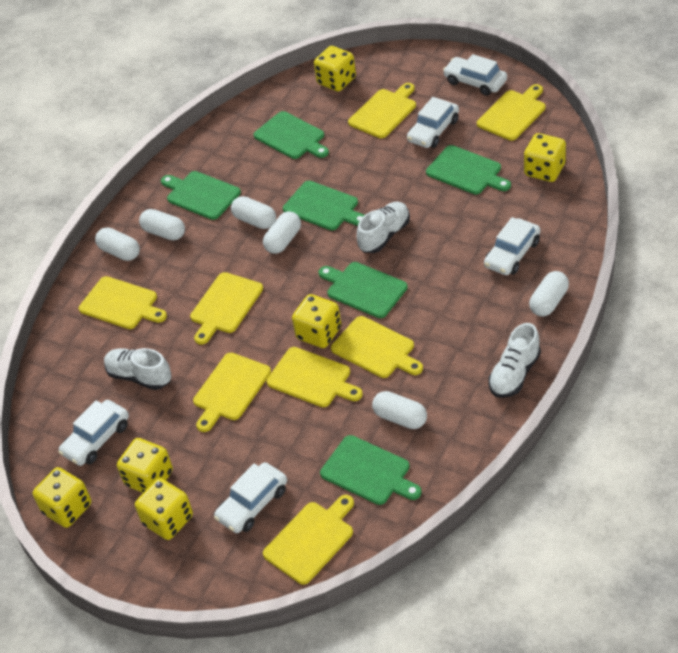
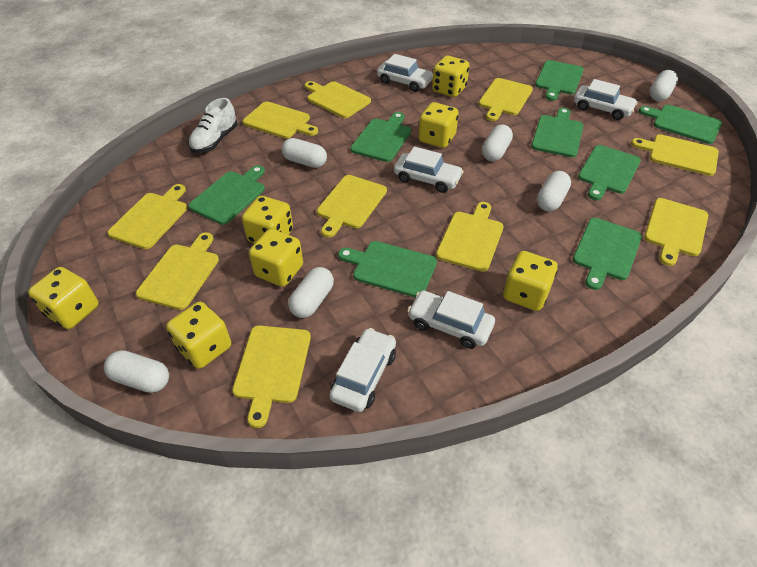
green cutting board: 6 -> 8
white shoe: 3 -> 1
yellow cutting board: 8 -> 10
yellow dice: 6 -> 7

